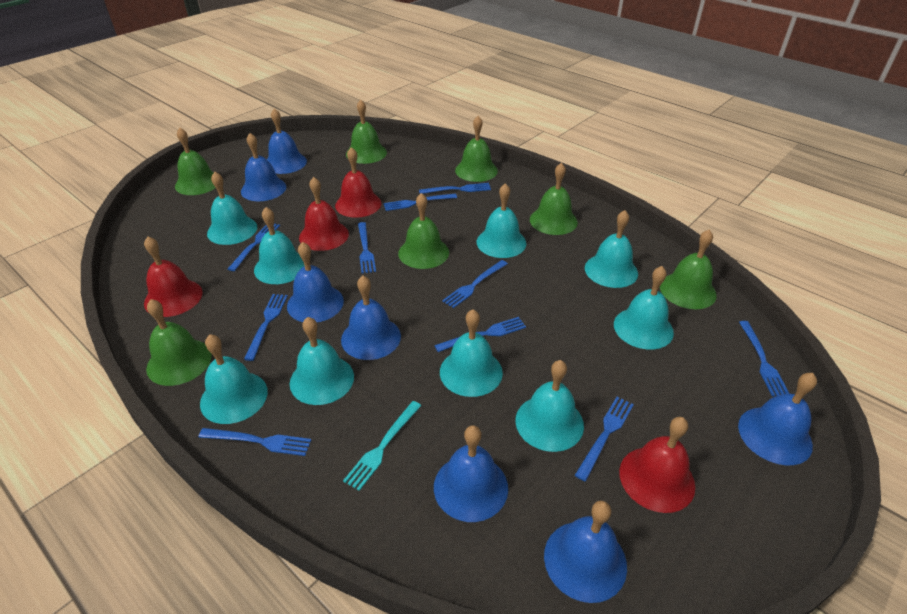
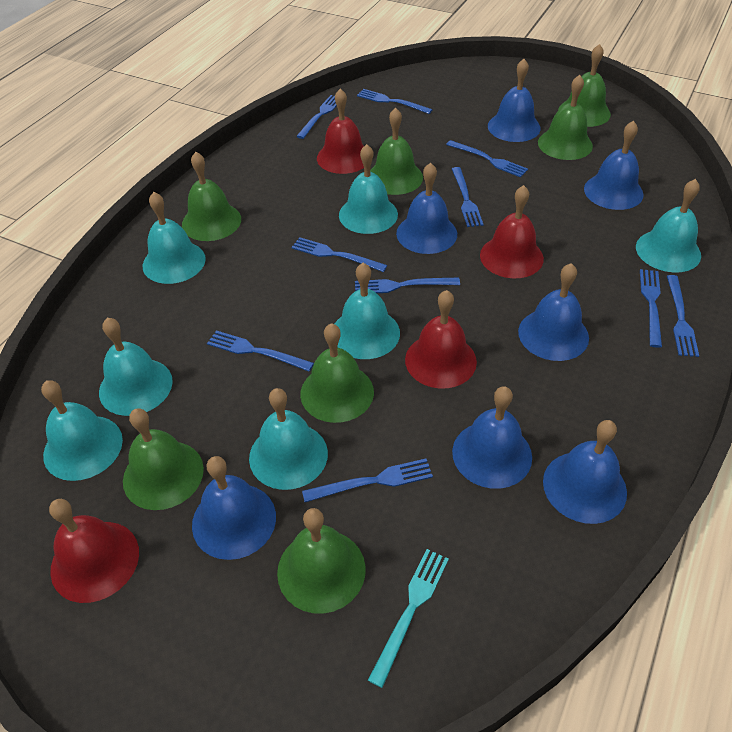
turquoise bell: 9 -> 7

